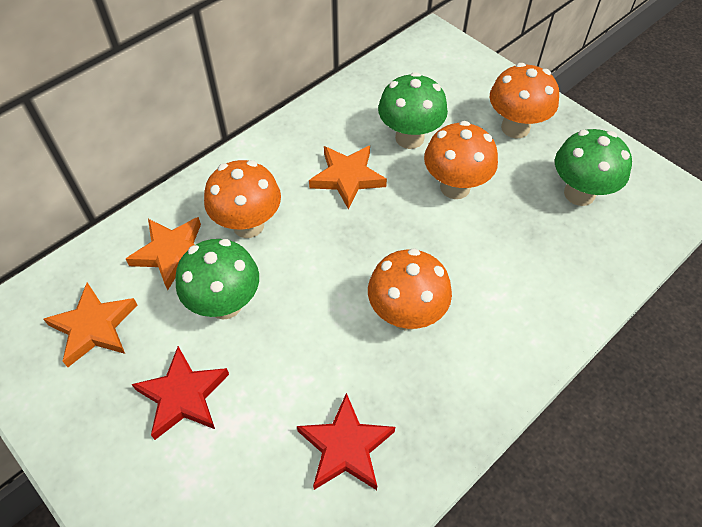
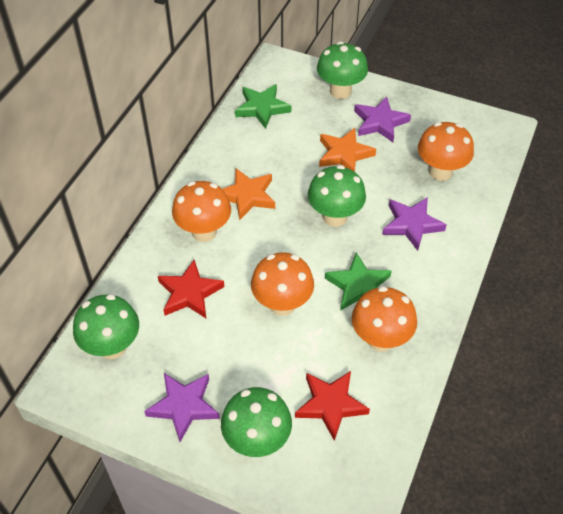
green mushroom: 3 -> 4
green star: 0 -> 2
orange star: 3 -> 2
purple star: 0 -> 3

